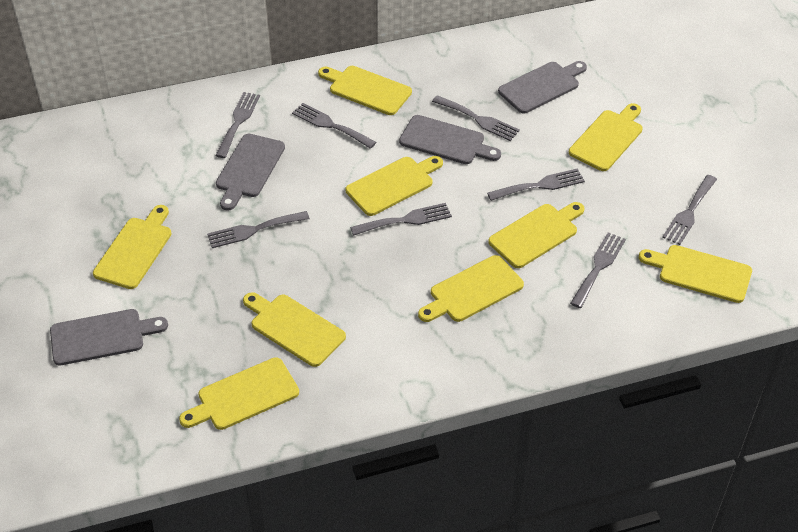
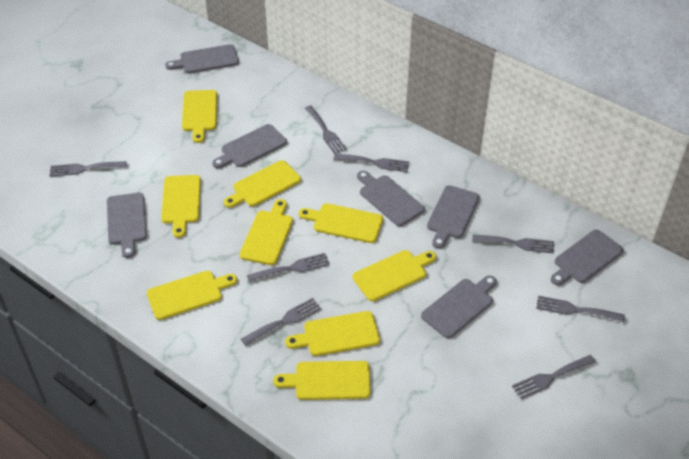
grey cutting board: 4 -> 7

